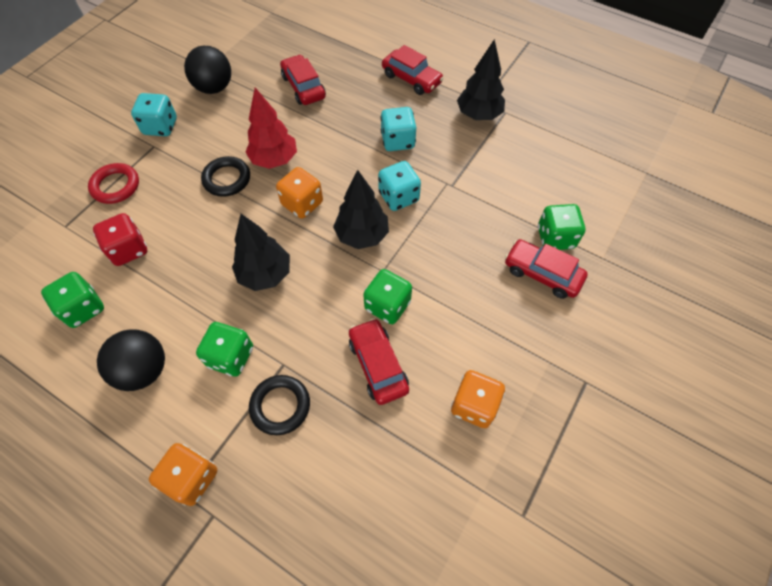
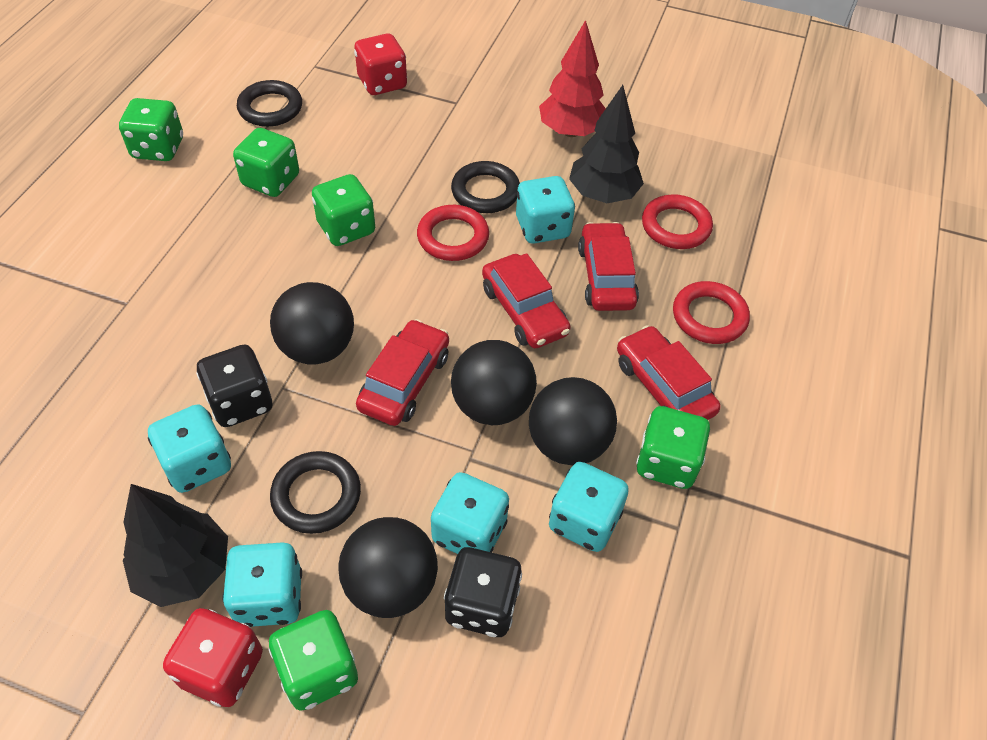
black ball: 2 -> 4
black dice: 0 -> 2
black ring: 2 -> 3
black tree: 3 -> 2
green dice: 4 -> 5
orange dice: 3 -> 0
red dice: 1 -> 2
red ring: 1 -> 3
turquoise dice: 3 -> 5

